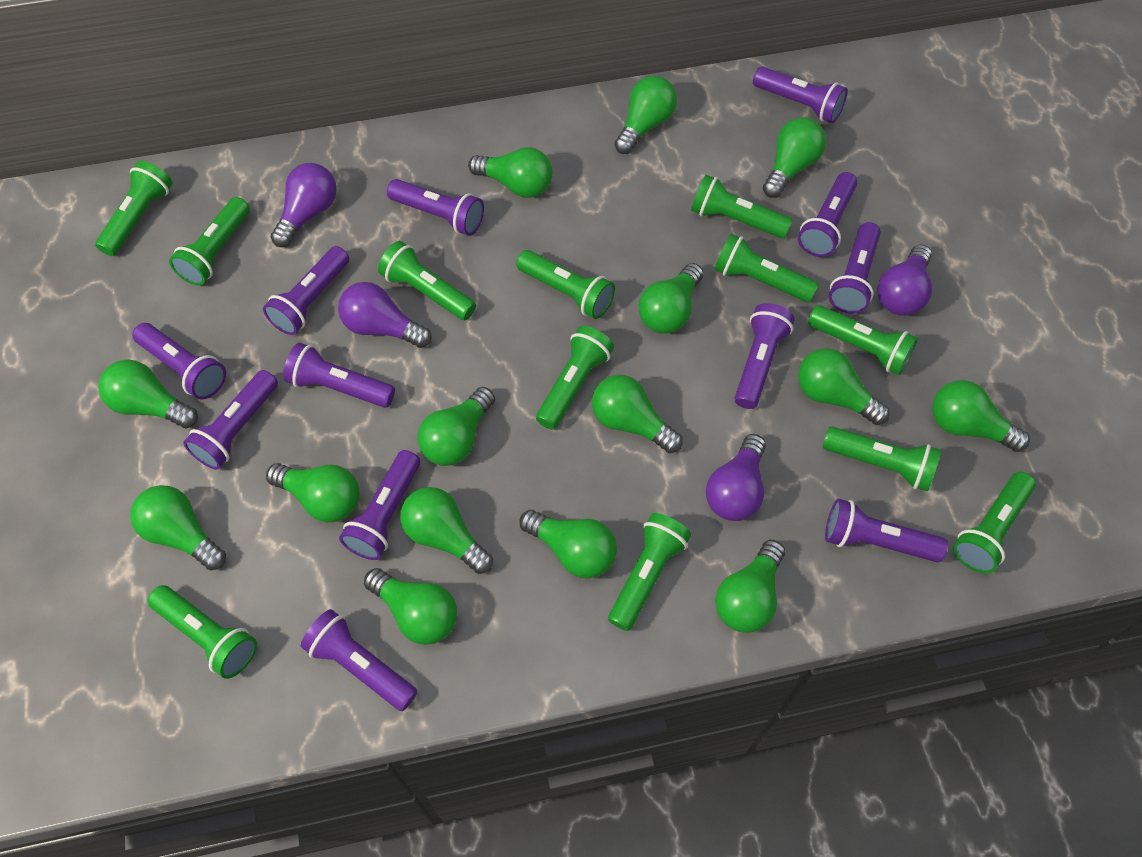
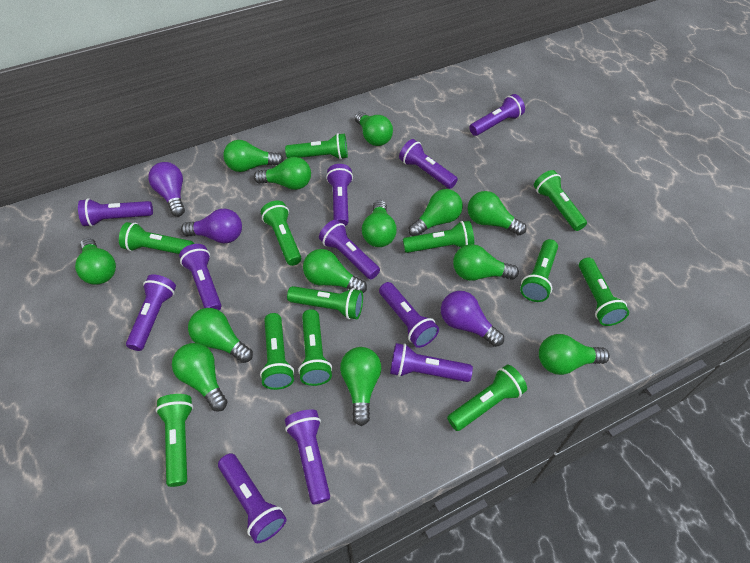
green light bulb: 15 -> 13
purple flashlight: 12 -> 11
purple light bulb: 4 -> 3

